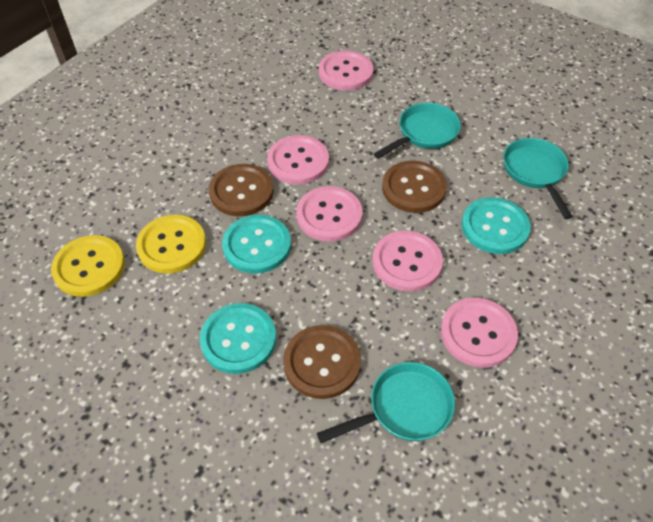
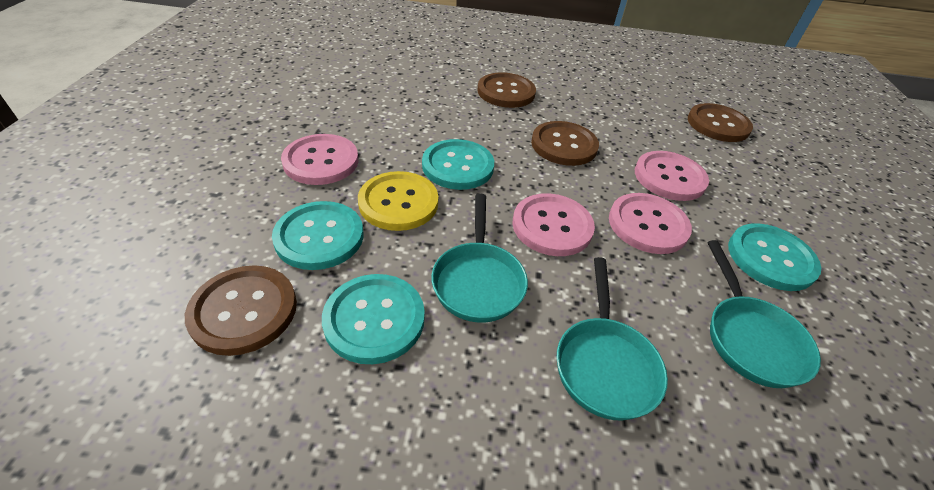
brown button: 3 -> 4
pink button: 5 -> 4
turquoise button: 3 -> 4
yellow button: 2 -> 1

